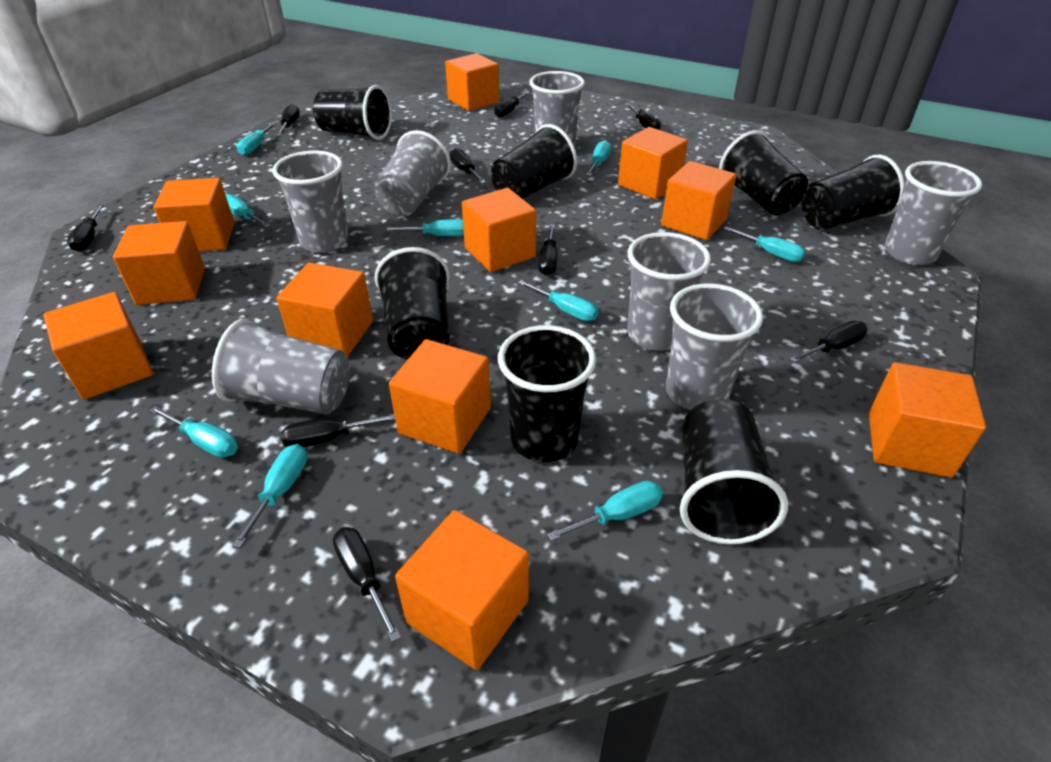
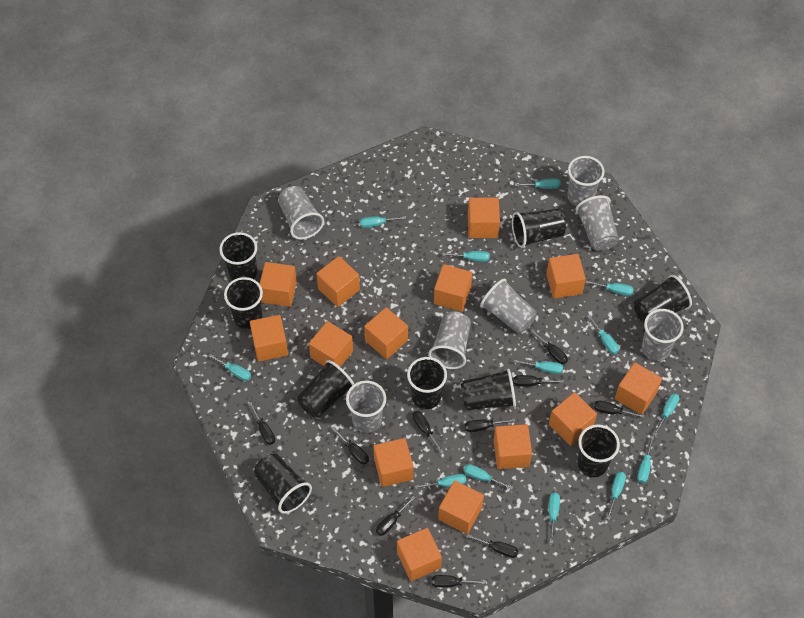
black cup: 7 -> 9
black screwdriver: 9 -> 10
orange cube: 11 -> 14
turquoise screwdriver: 9 -> 13

